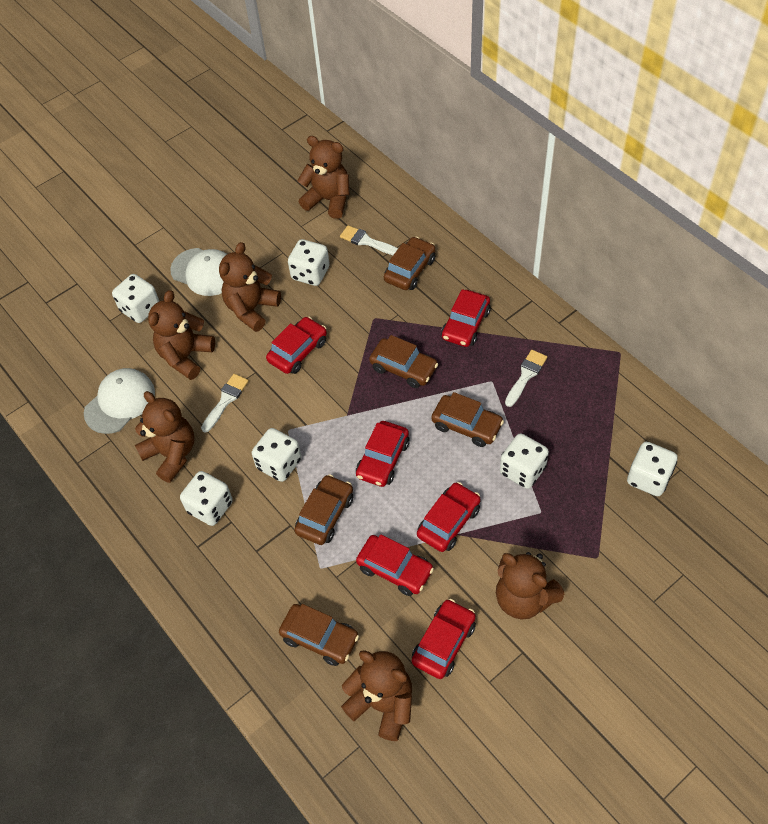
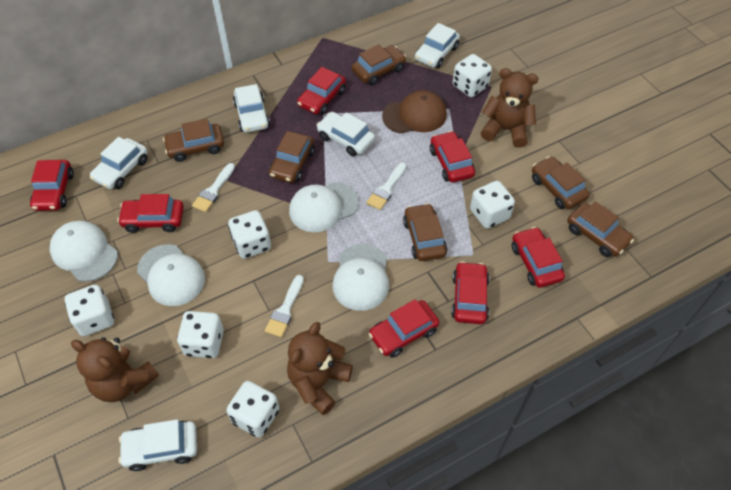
brown cap: 0 -> 1
brown car: 5 -> 6
brown teddy bear: 6 -> 3
red car: 6 -> 7
white cap: 2 -> 4
white car: 0 -> 5

